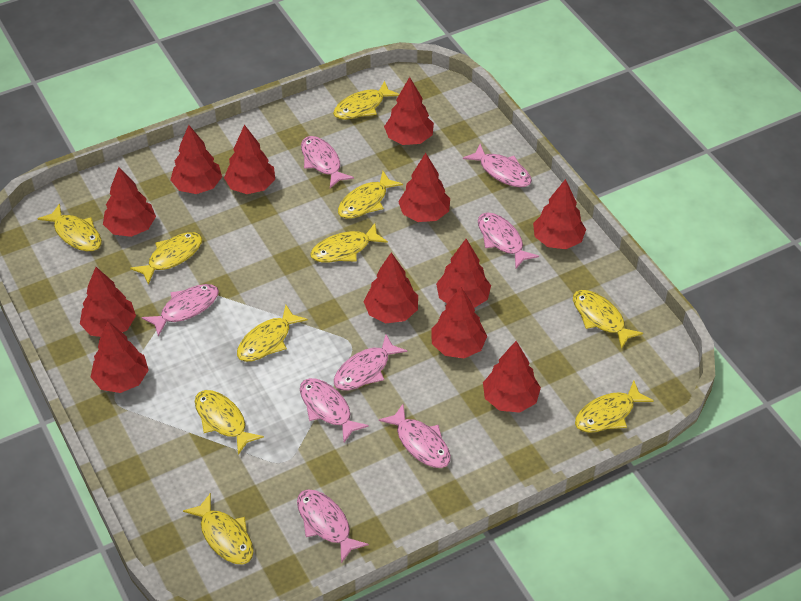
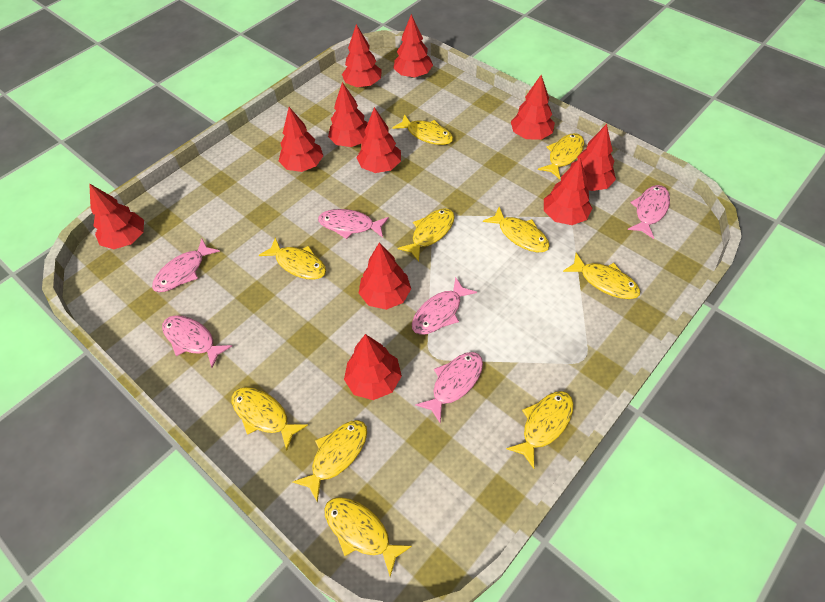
pink fish: 8 -> 6
red tree: 12 -> 11

